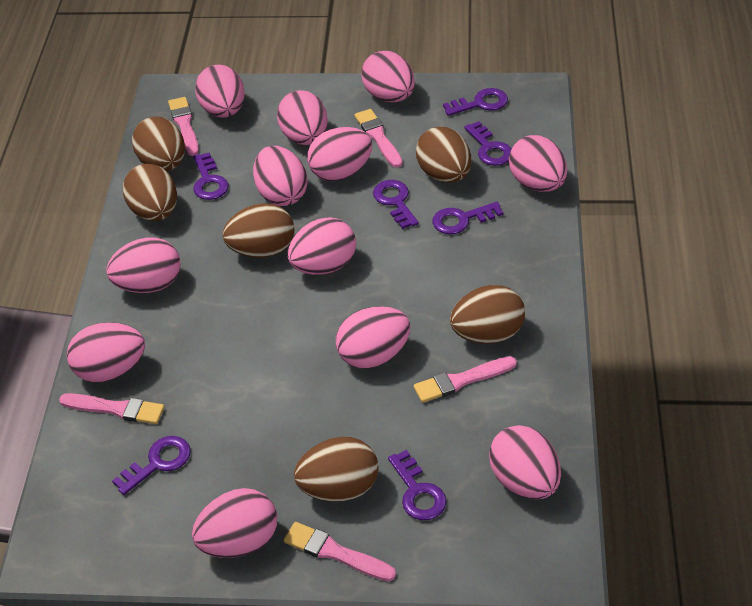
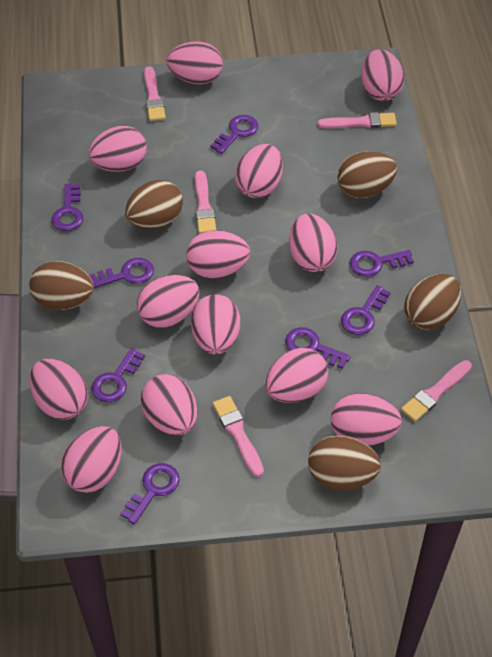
brown egg: 6 -> 5
pink egg: 12 -> 13
purple key: 7 -> 8

